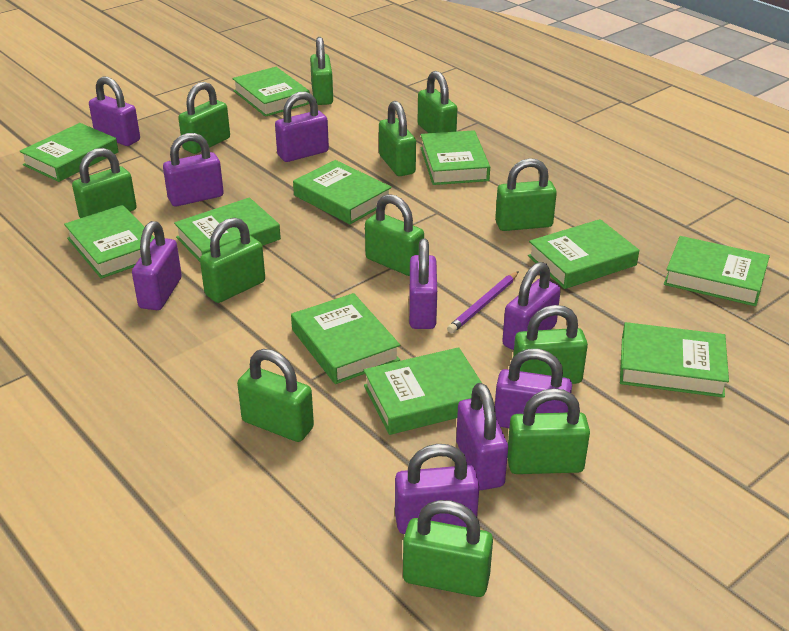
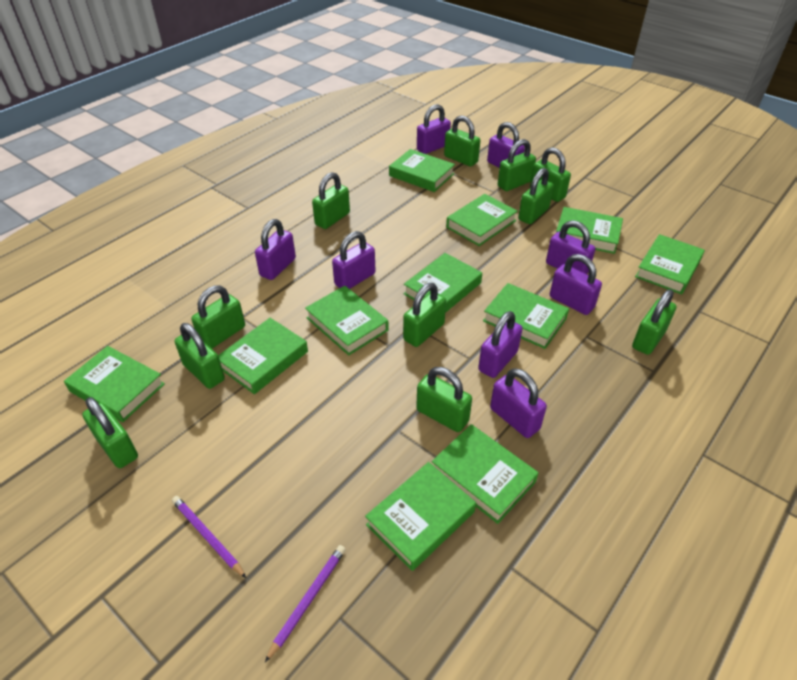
green padlock: 12 -> 11
purple padlock: 9 -> 8
purple pencil: 1 -> 2

